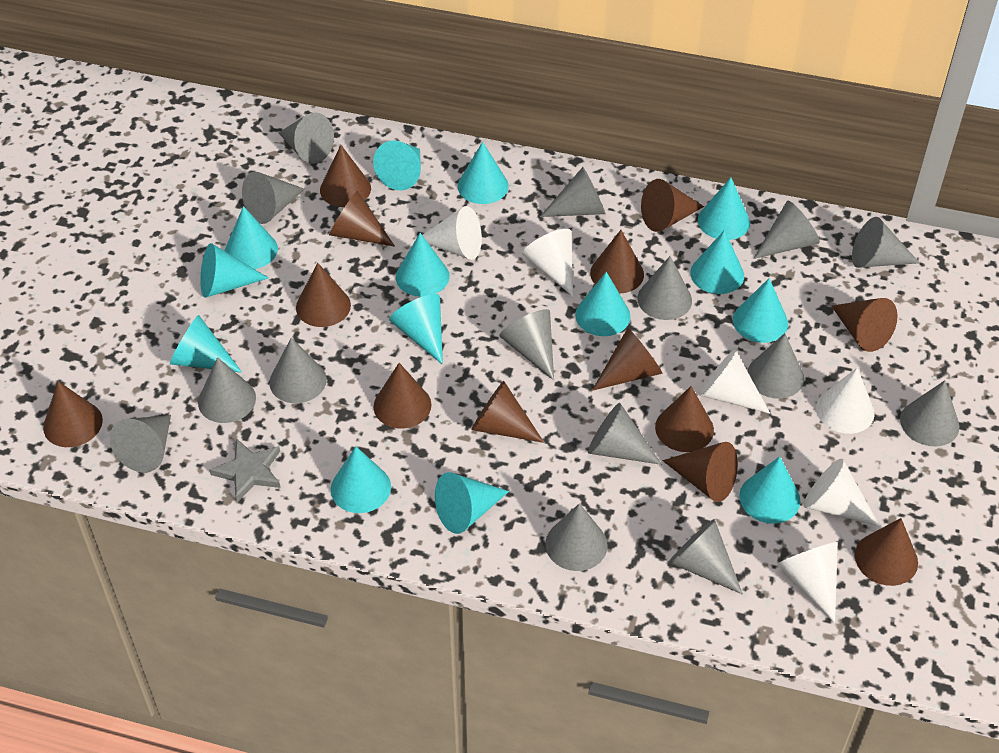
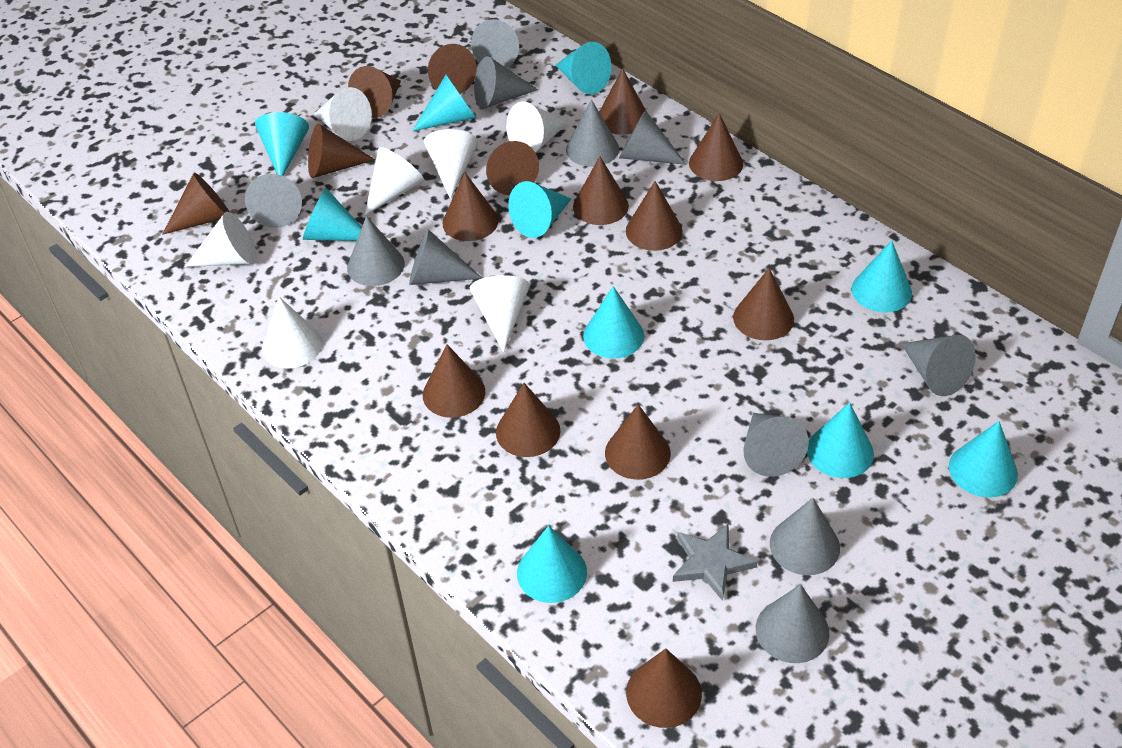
brown cone: 13 -> 15
grey cone: 15 -> 11
turquoise cone: 14 -> 10
white cone: 6 -> 7

